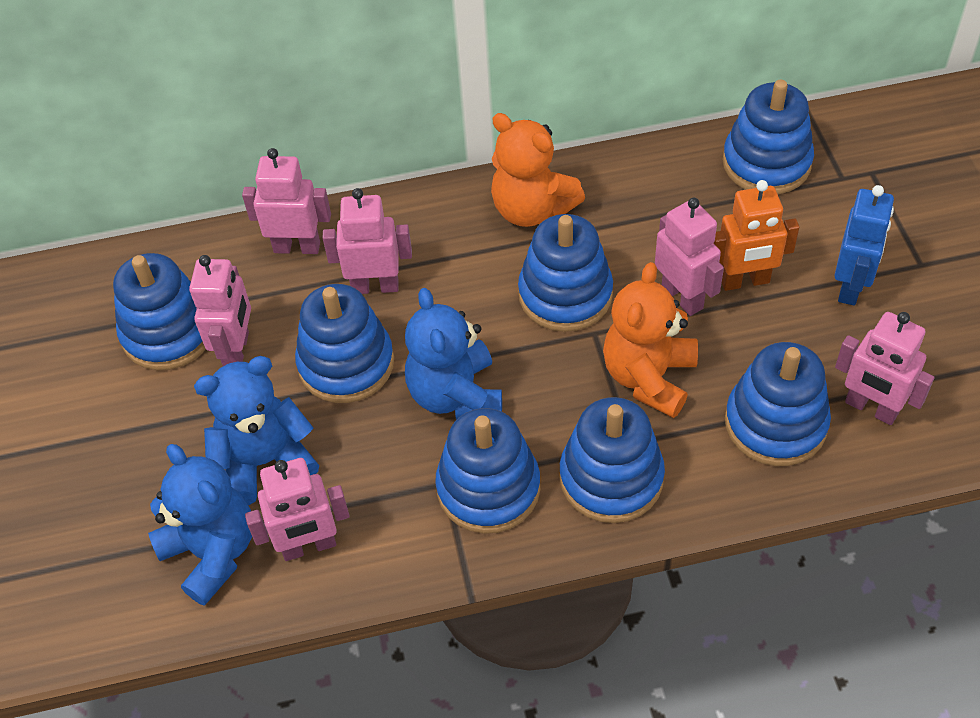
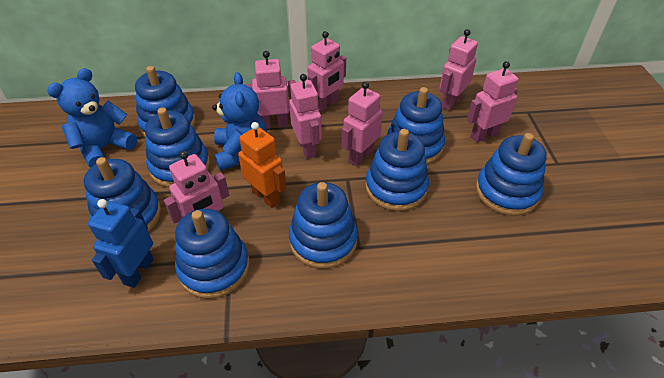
blue stacking toy: 7 -> 8
blue teddy bear: 3 -> 2
orange teddy bear: 2 -> 0
pink robot: 6 -> 7

